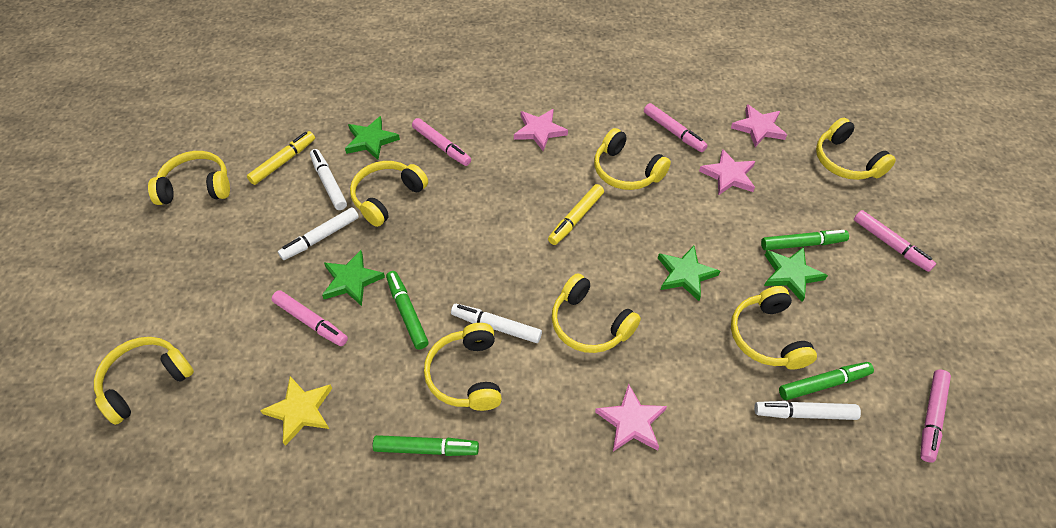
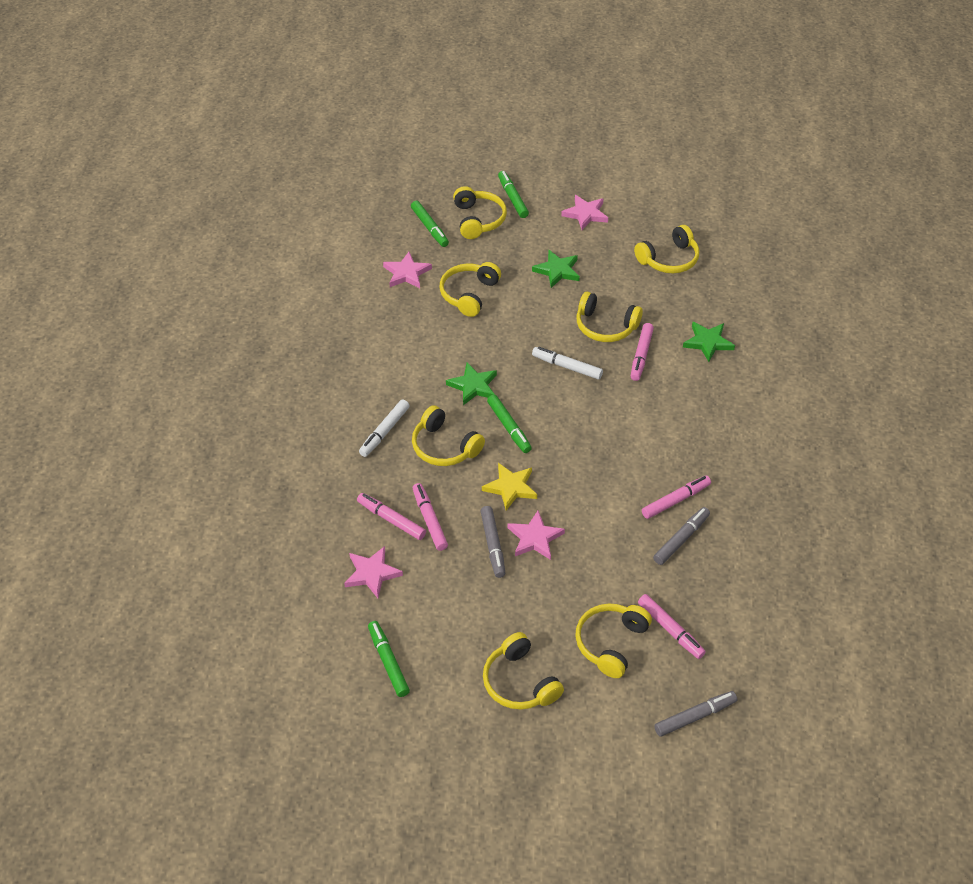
green star: 4 -> 3
grey marker: 0 -> 3
white marker: 4 -> 2
yellow headphones: 8 -> 7
yellow marker: 2 -> 0

